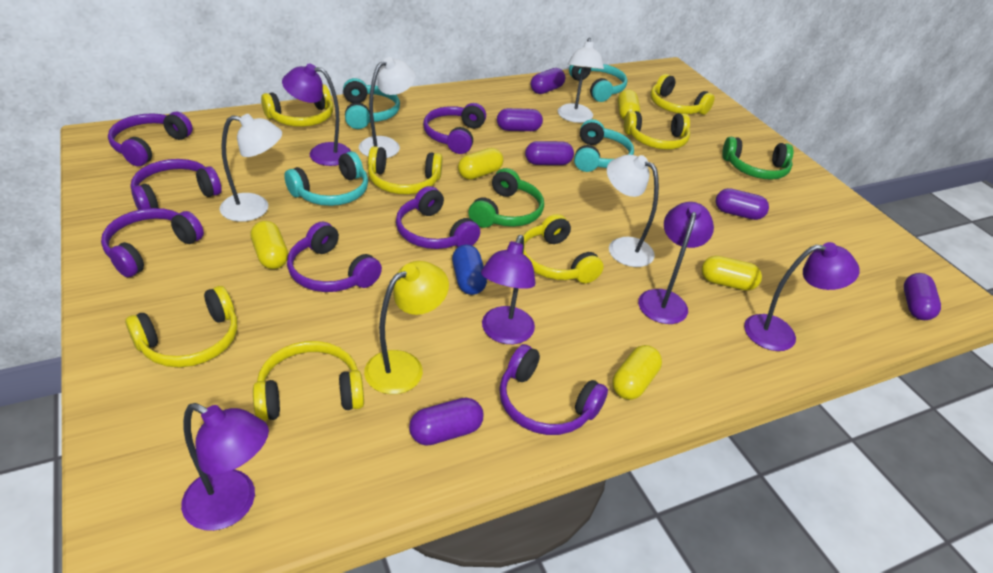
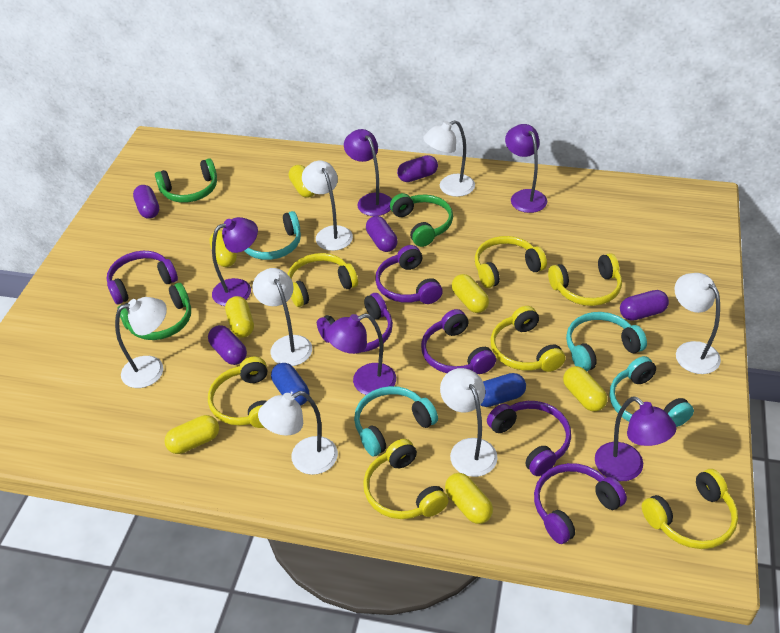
blue capsule: 1 -> 2
green headphones: 2 -> 3
purple capsule: 6 -> 5
purple headphones: 7 -> 6
white lamp: 4 -> 7
yellow capsule: 5 -> 7
yellow lamp: 1 -> 0

